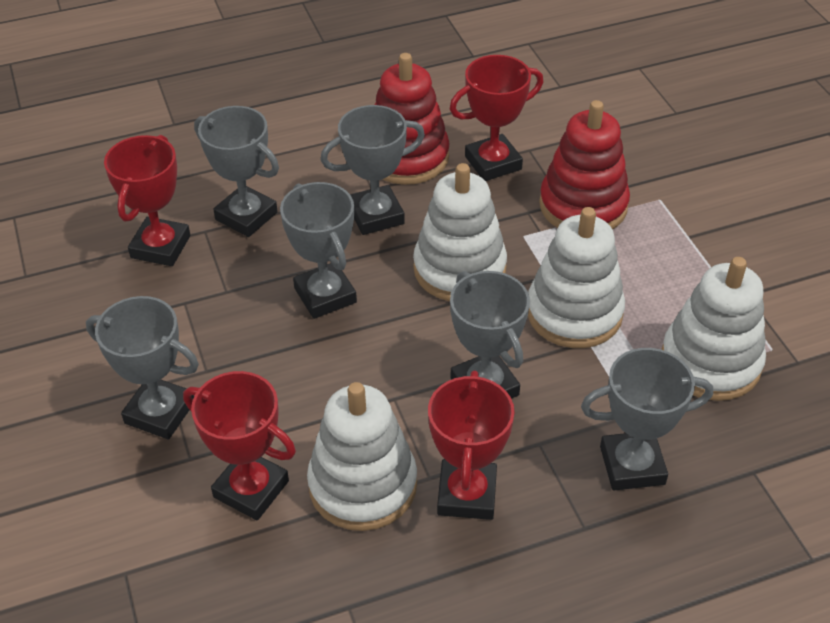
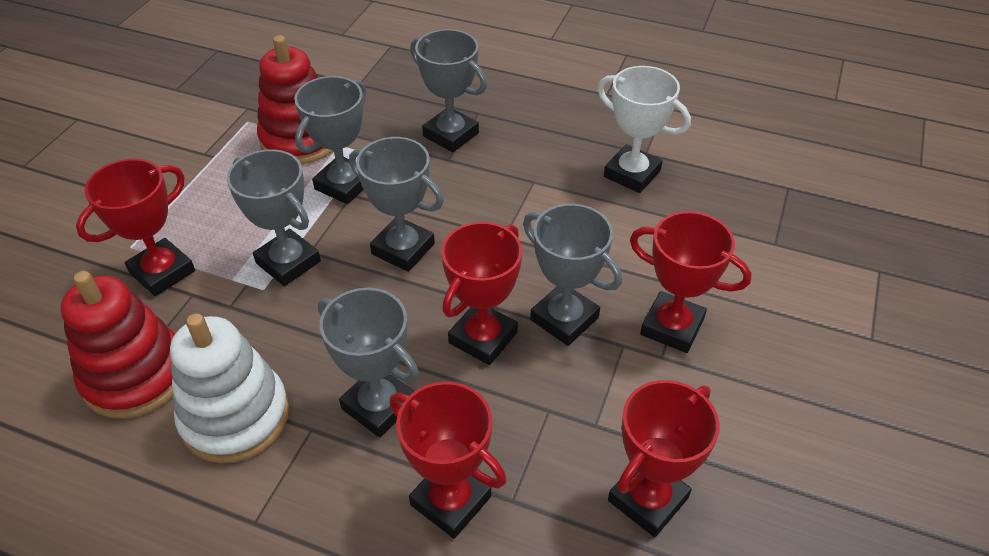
red trophy: 4 -> 5
white stacking toy: 4 -> 1
white trophy: 0 -> 1

